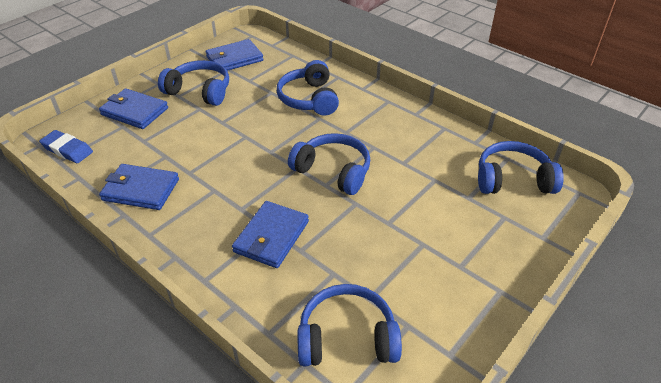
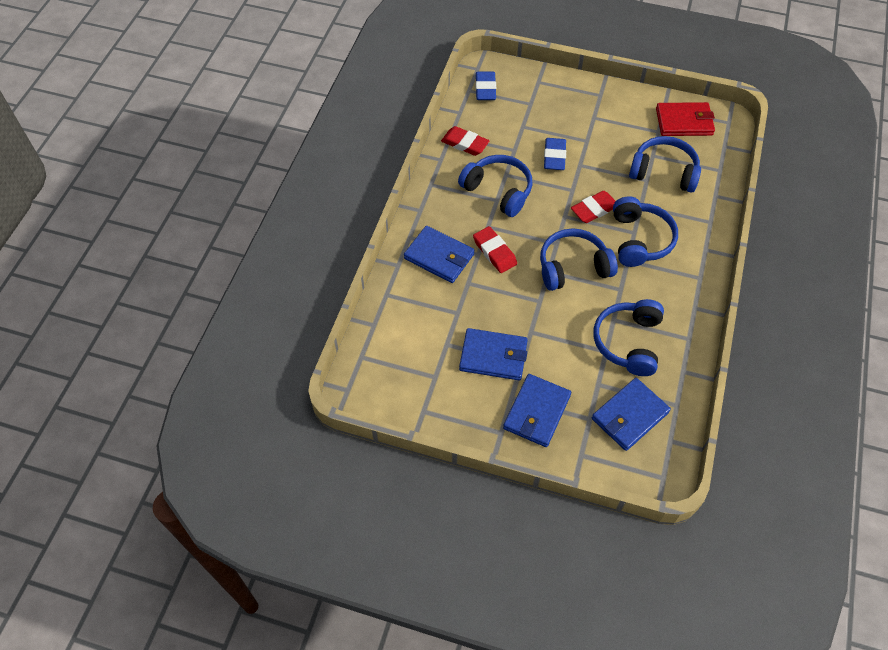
blue eraser: 1 -> 2
red eraser: 0 -> 3
red wallet: 0 -> 1

